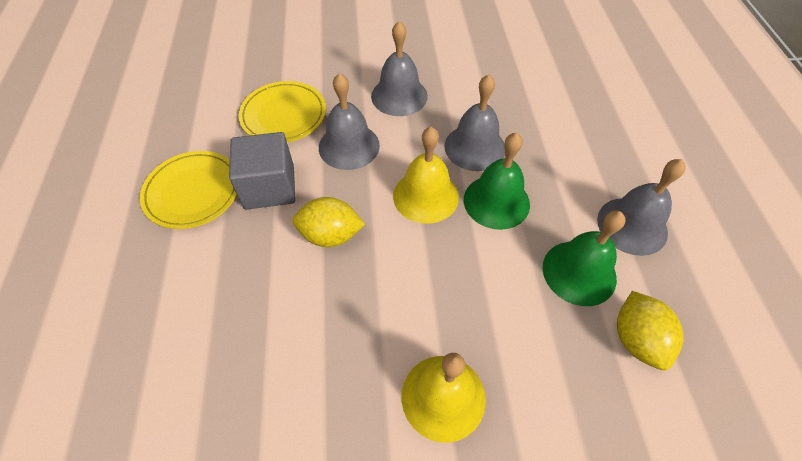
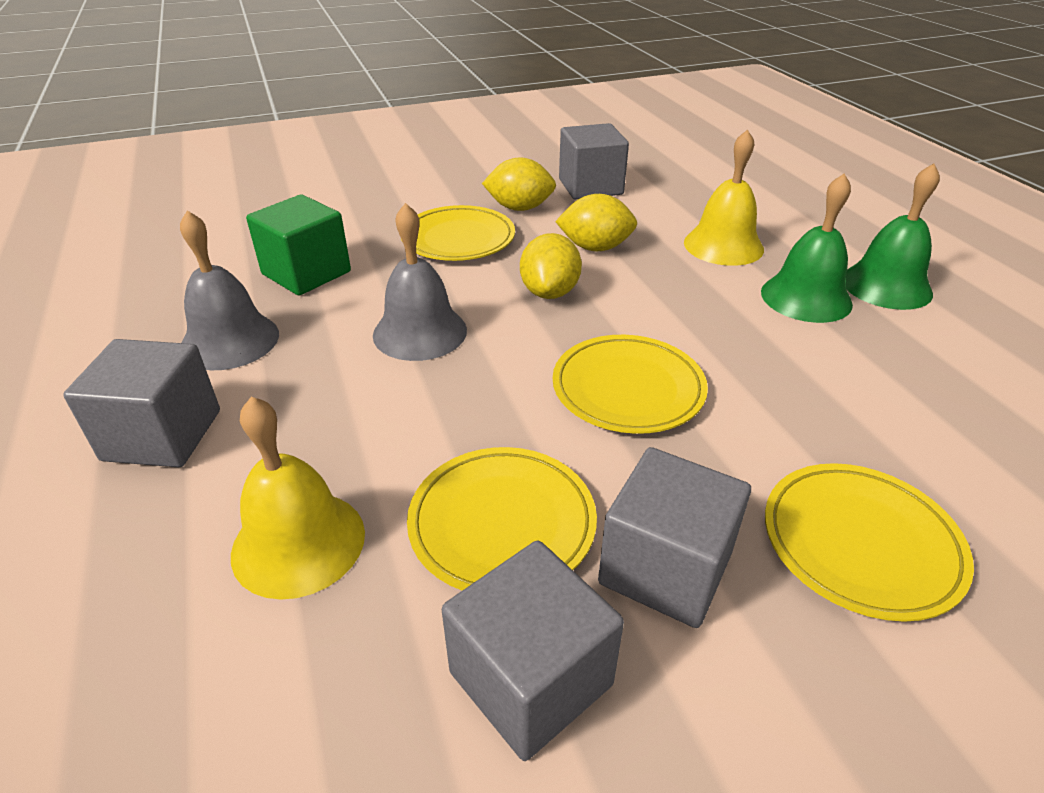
green cube: 0 -> 1
grey bell: 4 -> 2
grey cube: 1 -> 4
yellow lemon: 2 -> 3
yellow plate: 2 -> 4

